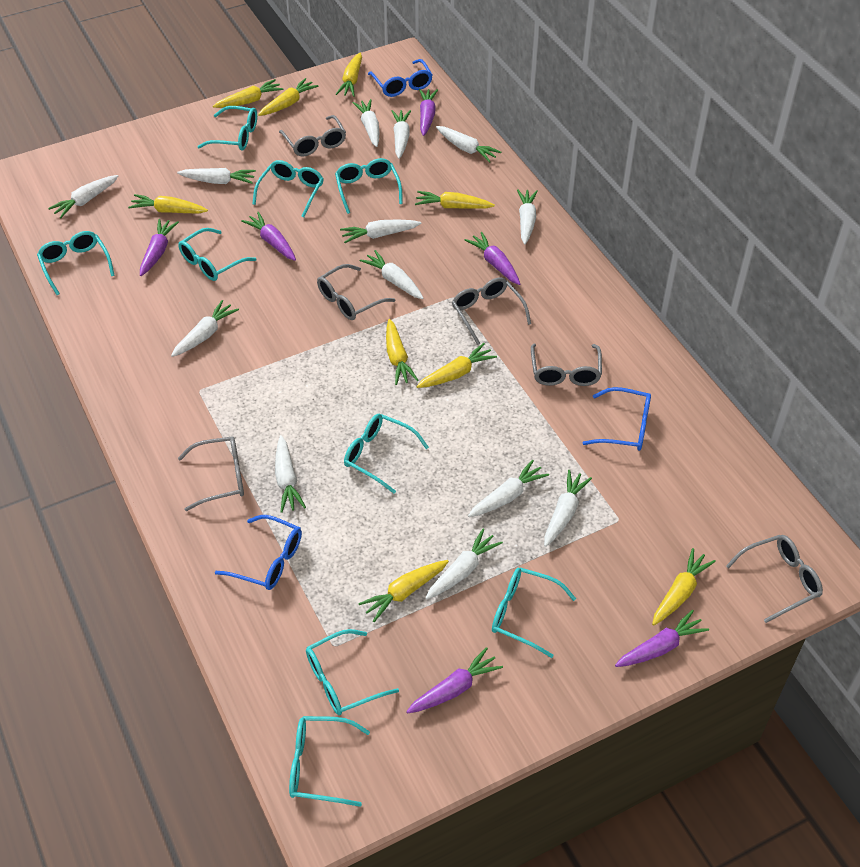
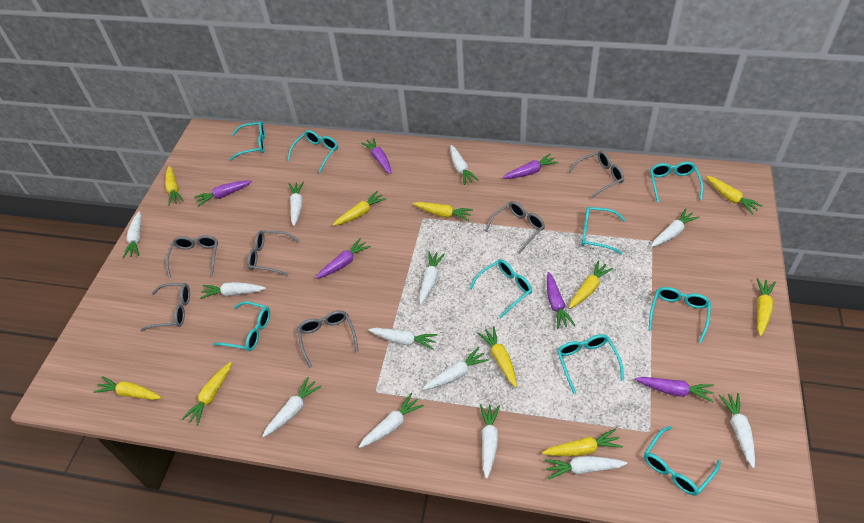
blue glasses: 3 -> 0
yellow carrot: 9 -> 10

